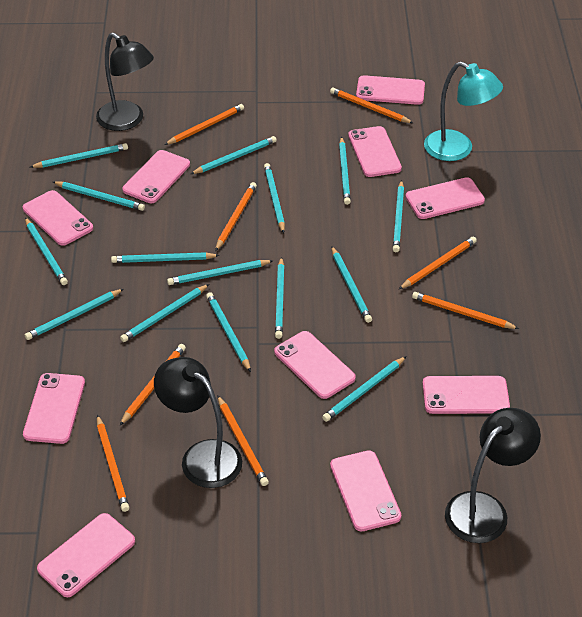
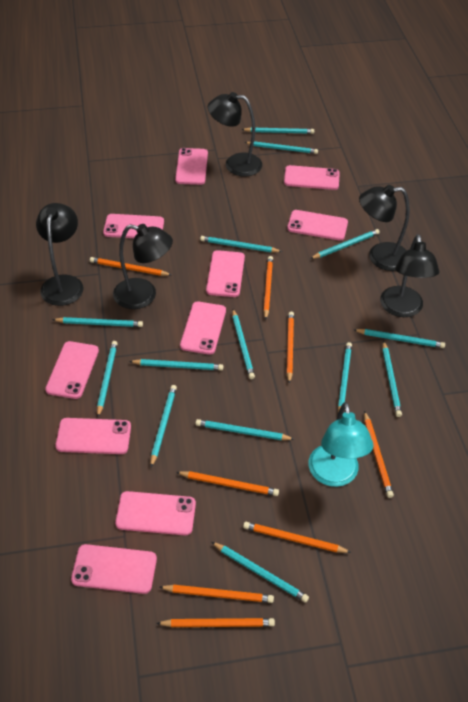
black lamp: 3 -> 5
turquoise pencil: 15 -> 14

